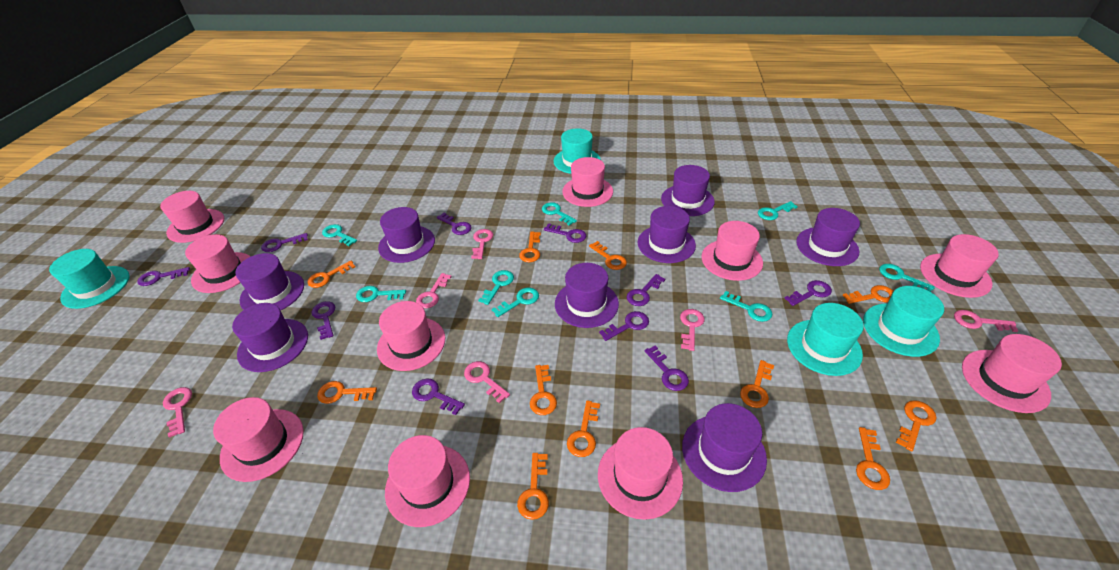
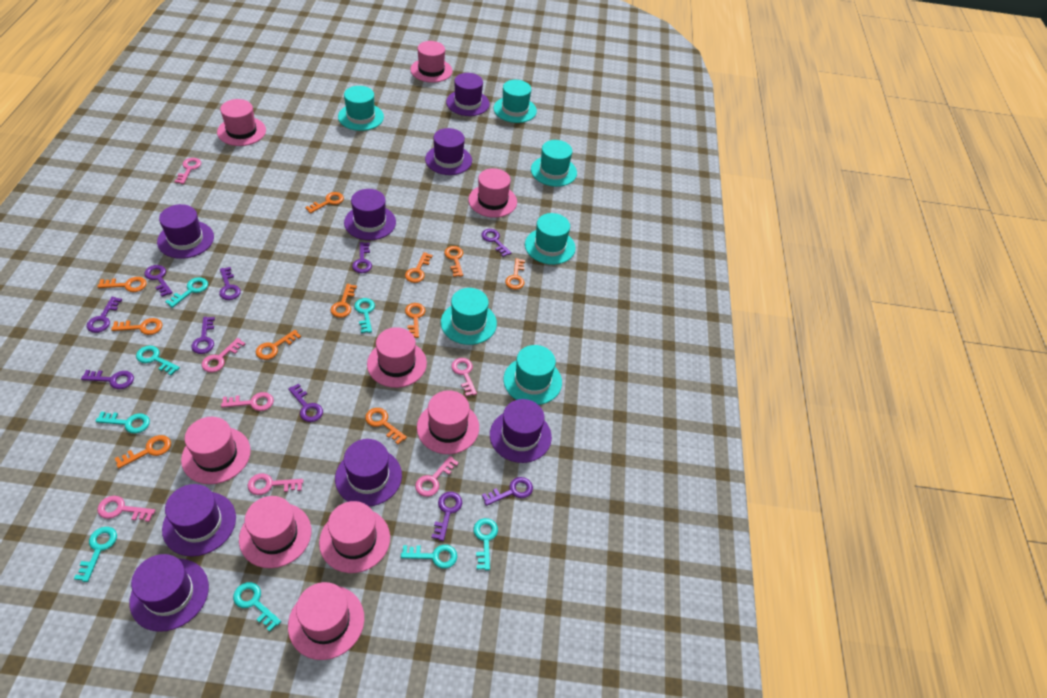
pink hat: 10 -> 9
pink key: 6 -> 7
turquoise hat: 4 -> 6

